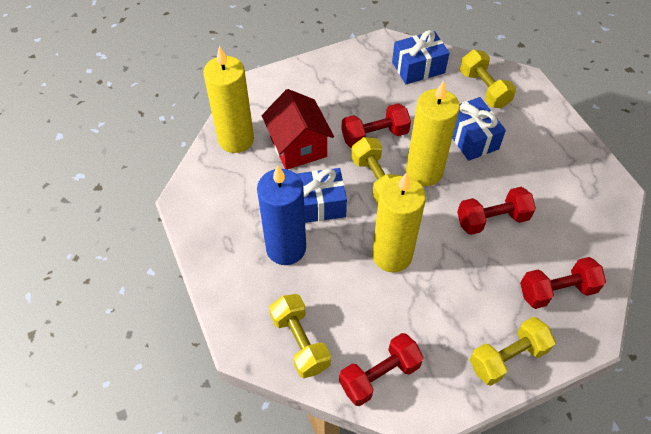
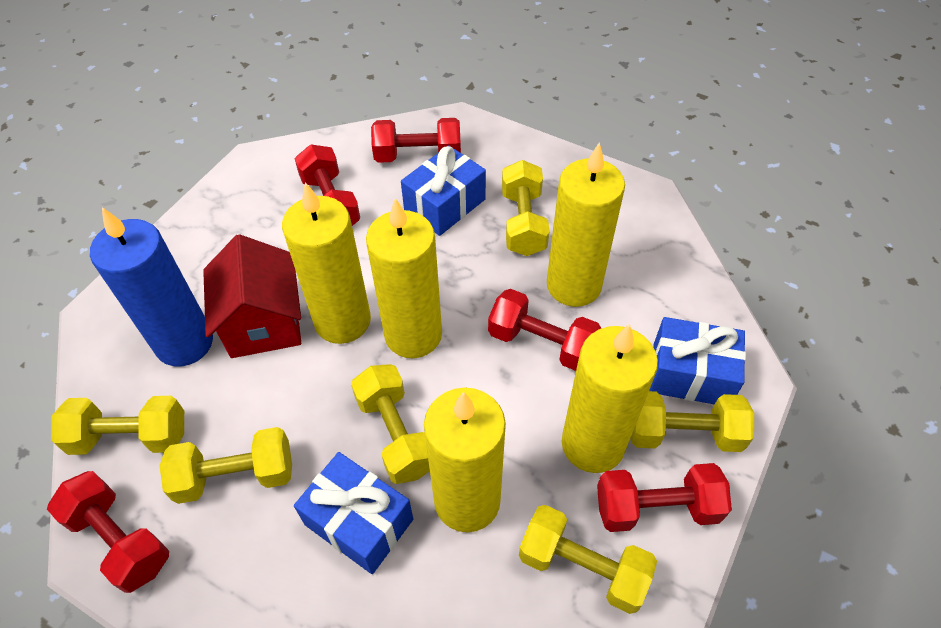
red dumbbell: 4 -> 5
yellow candle: 3 -> 5
yellow dumbbell: 4 -> 6

